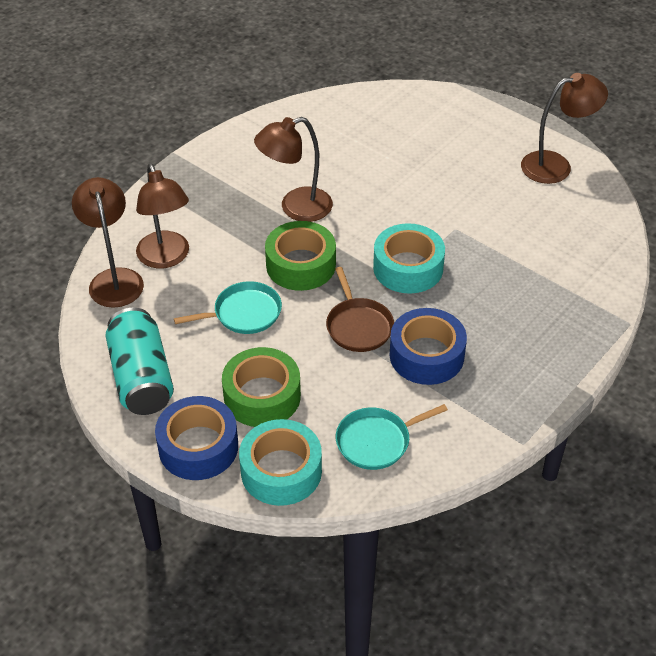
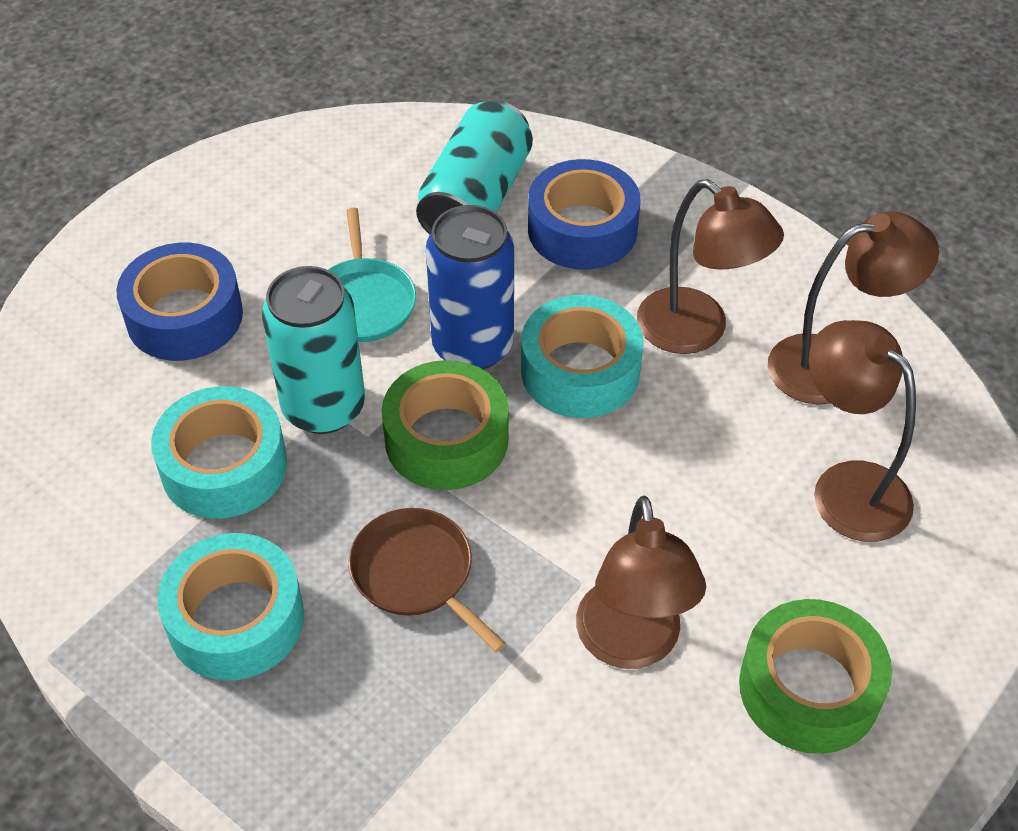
blue can: 0 -> 1
turquoise can: 1 -> 2
turquoise pan: 2 -> 1
turquoise tape: 2 -> 3

